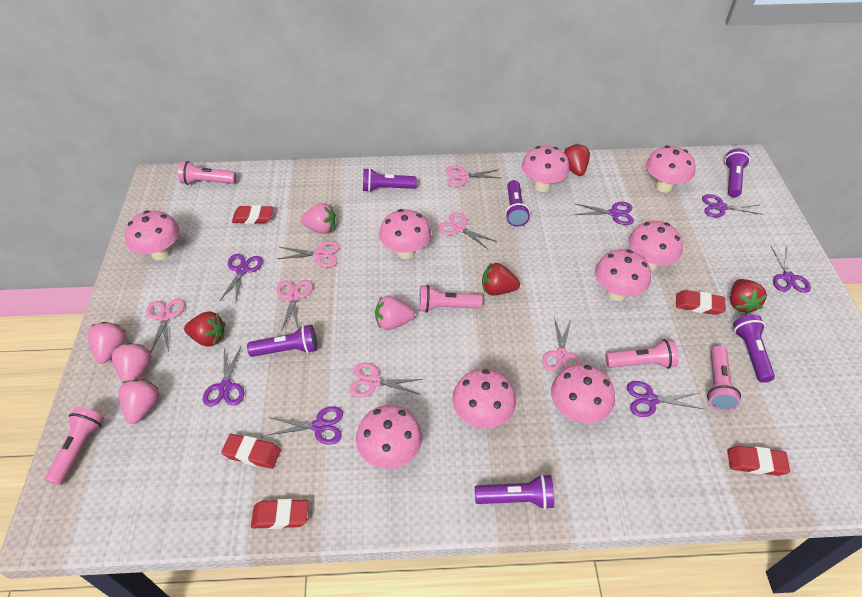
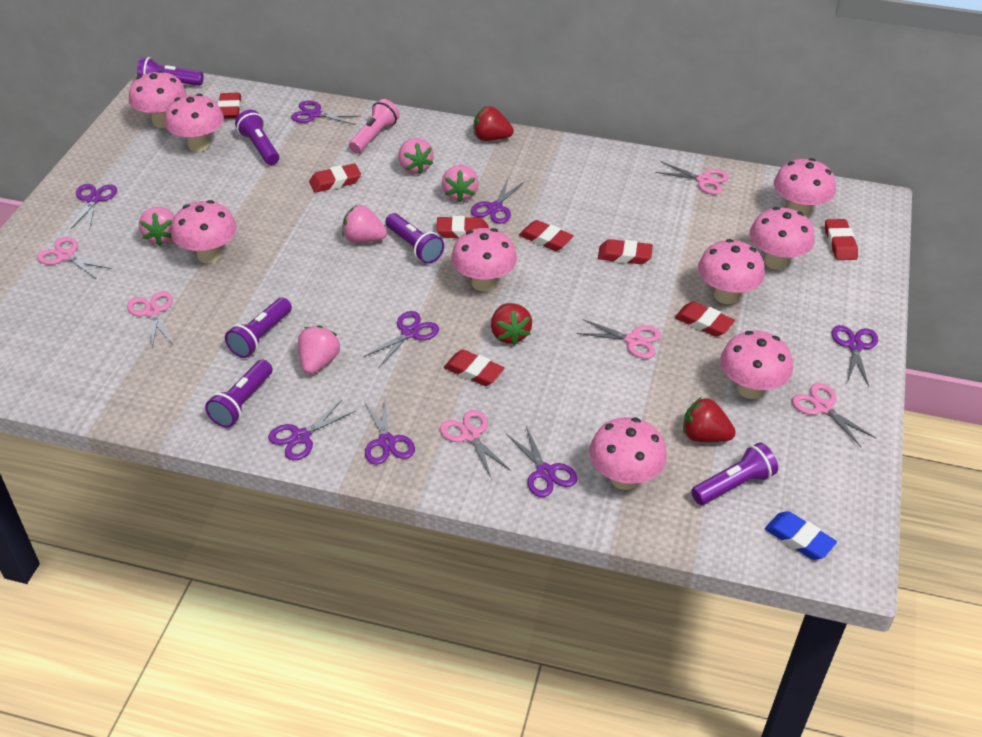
blue eraser: 0 -> 1
pink flashlight: 5 -> 1
pink scissors: 7 -> 6
purple scissors: 7 -> 8
red eraser: 5 -> 8
red strawberry: 4 -> 3

